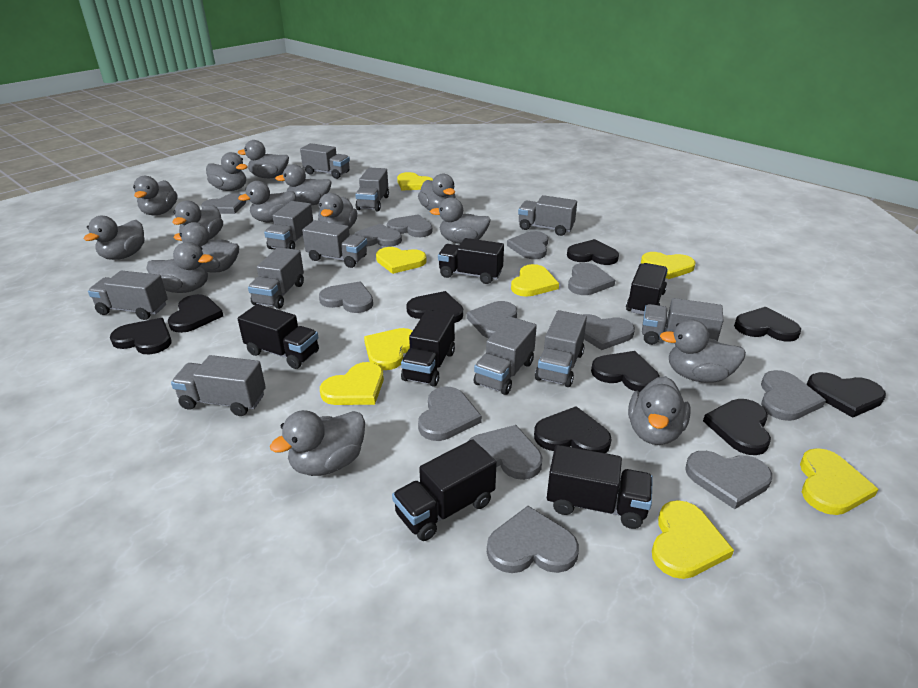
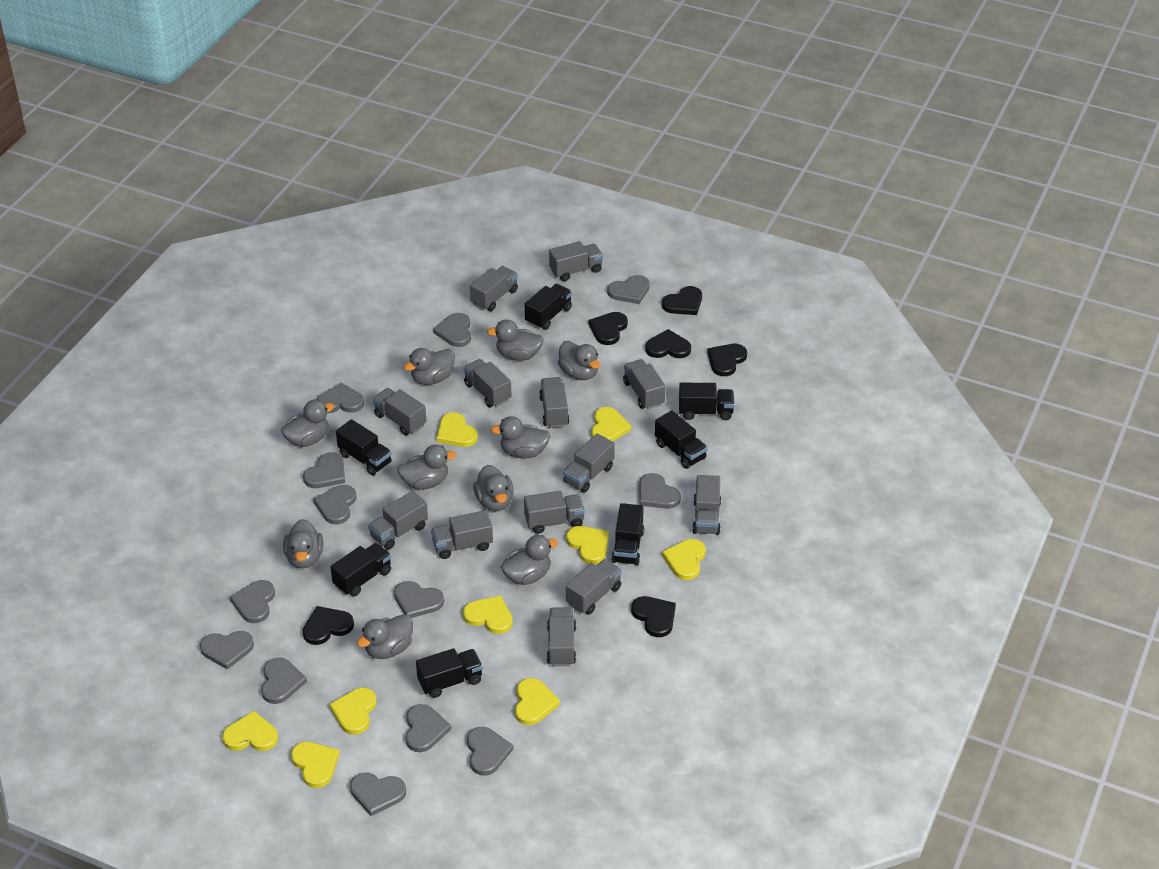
black heart: 9 -> 6
black truck: 6 -> 7
grey duck: 15 -> 10
grey truck: 11 -> 13
yellow heart: 8 -> 9

